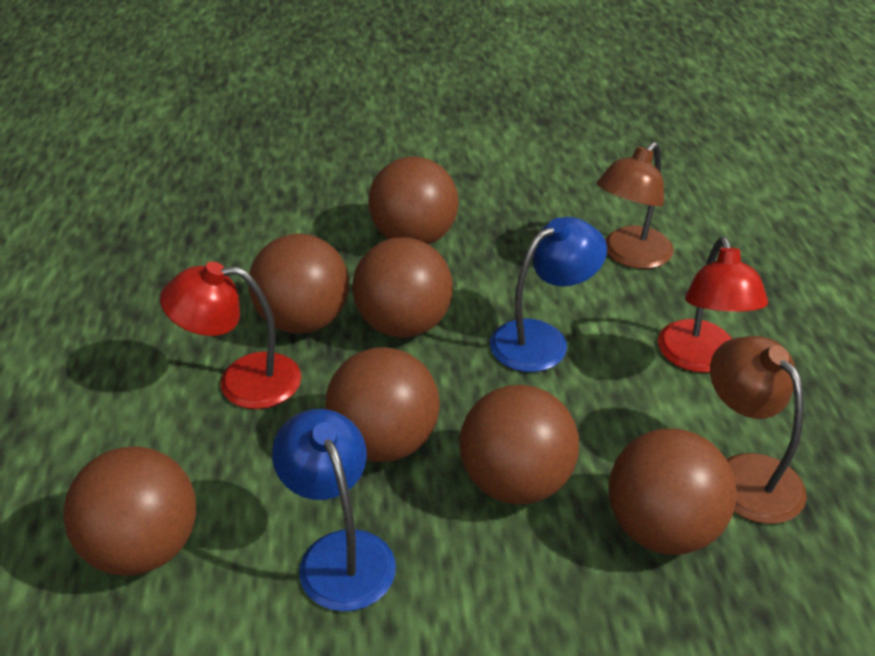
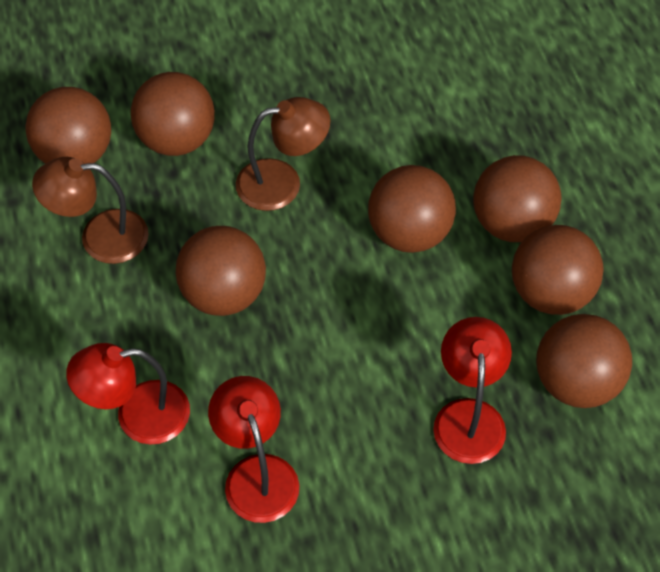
blue lamp: 2 -> 0
red lamp: 2 -> 3

